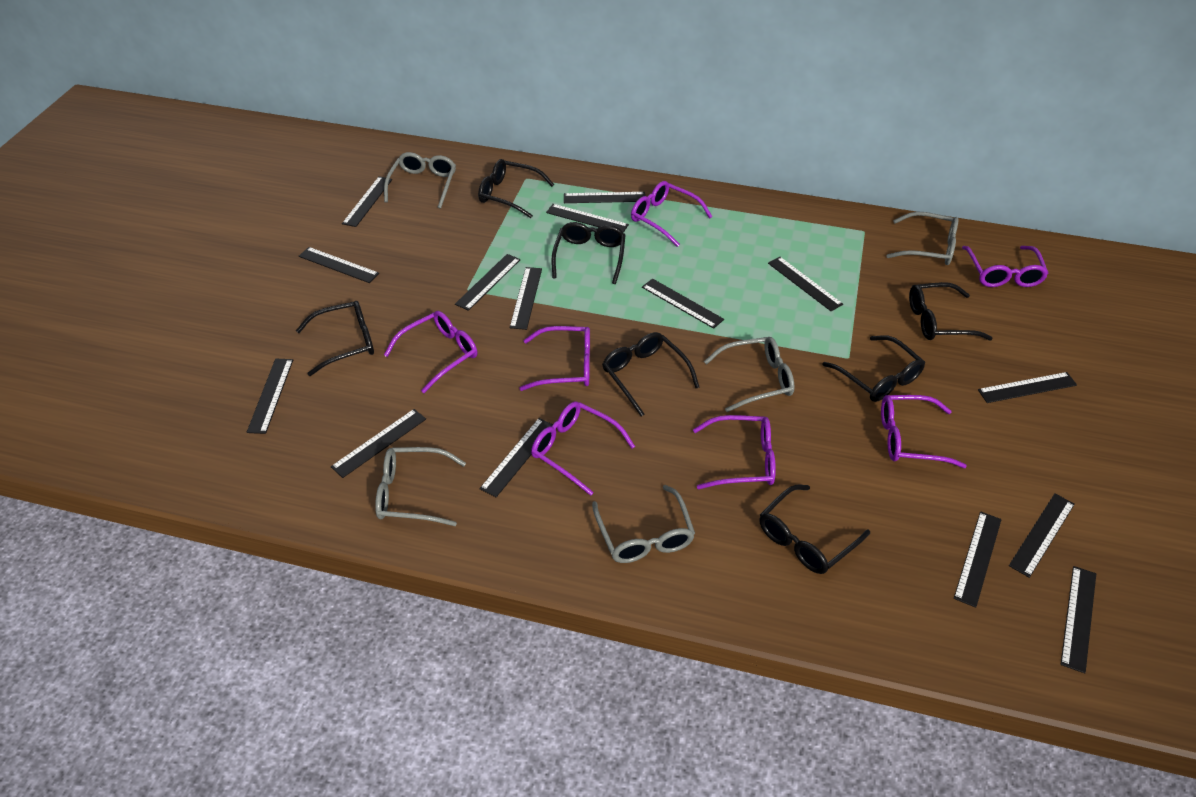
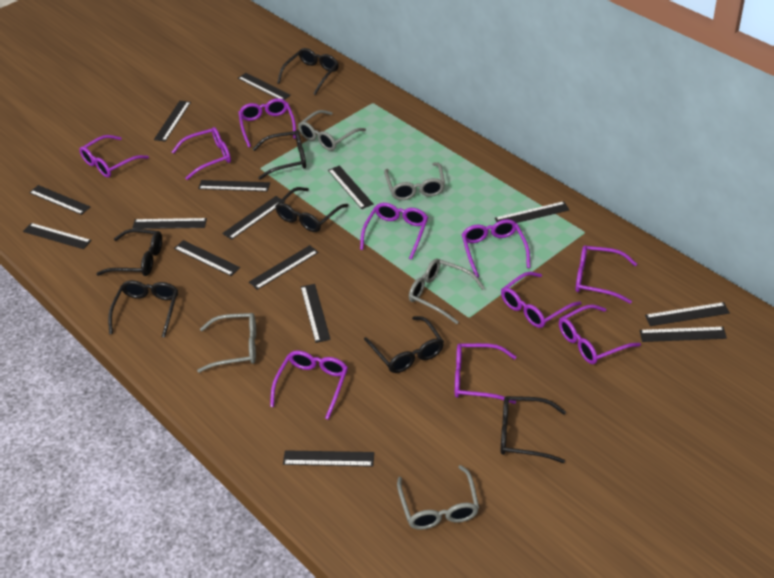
purple glasses: 7 -> 10

